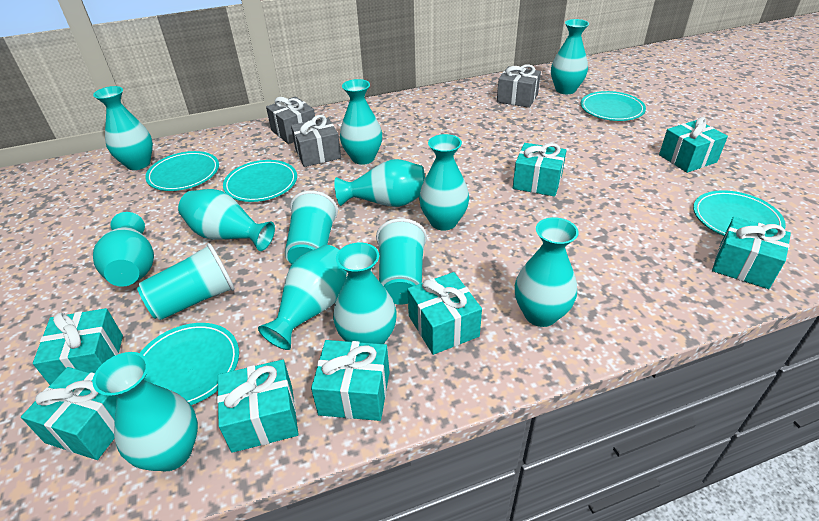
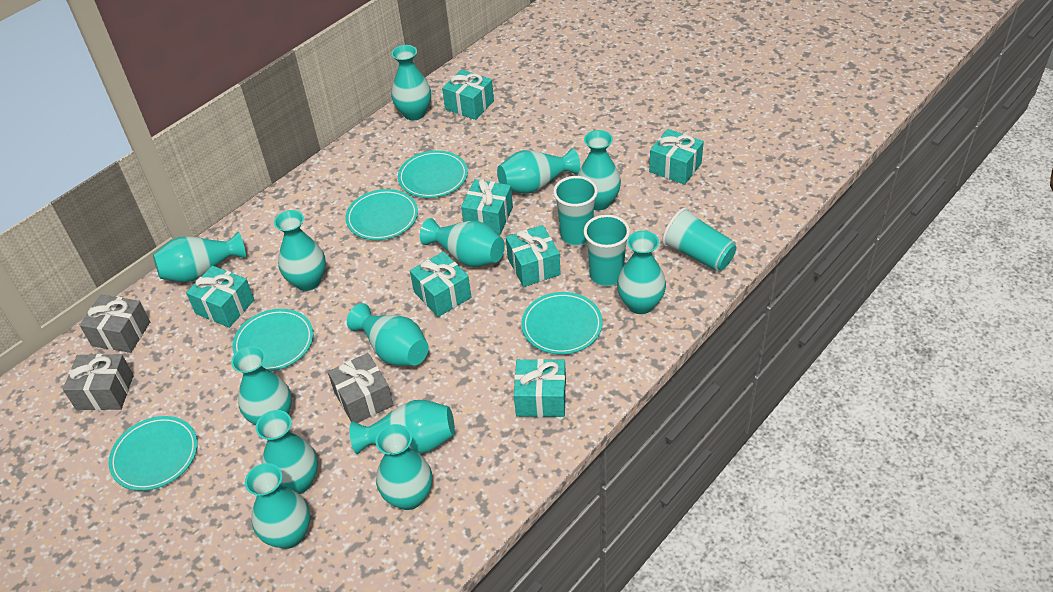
turquoise gift: 8 -> 7
turquoise vase: 11 -> 13

